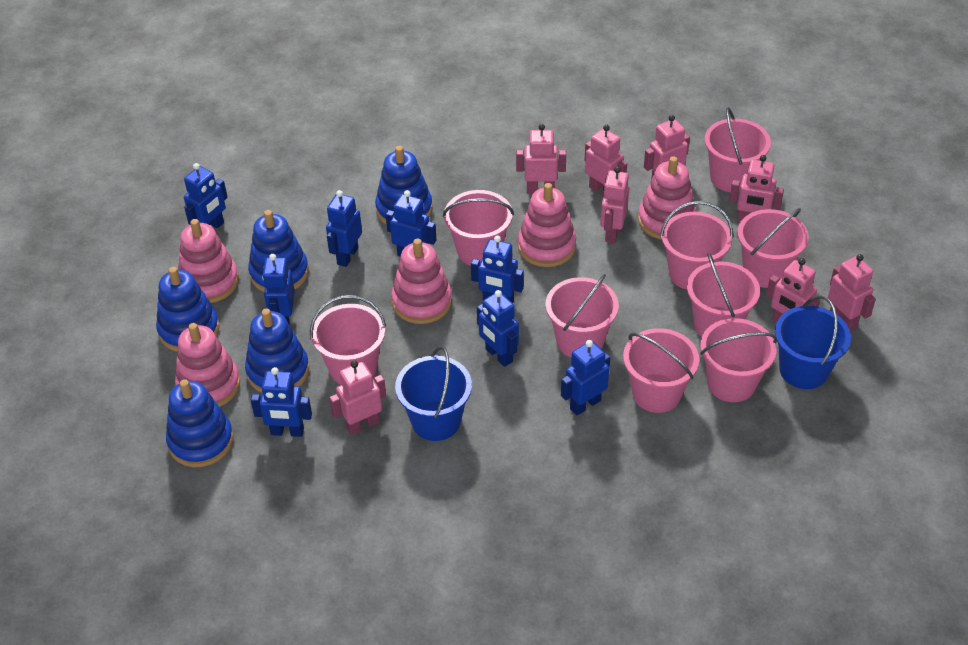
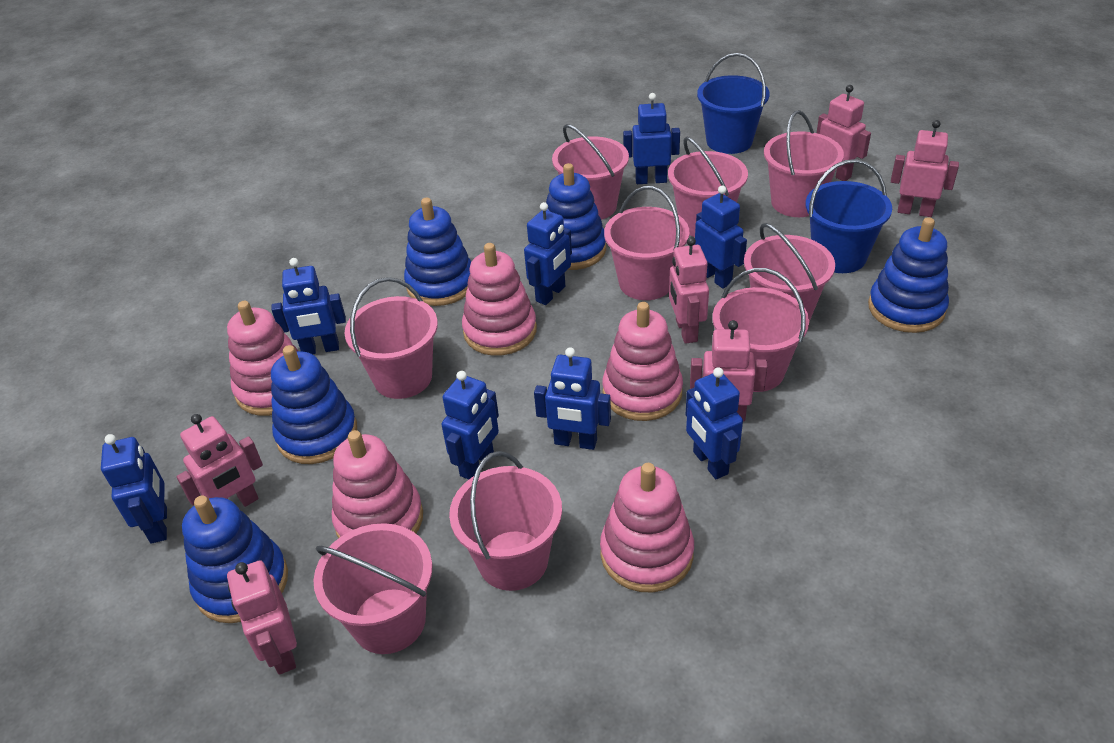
pink robot: 8 -> 6

